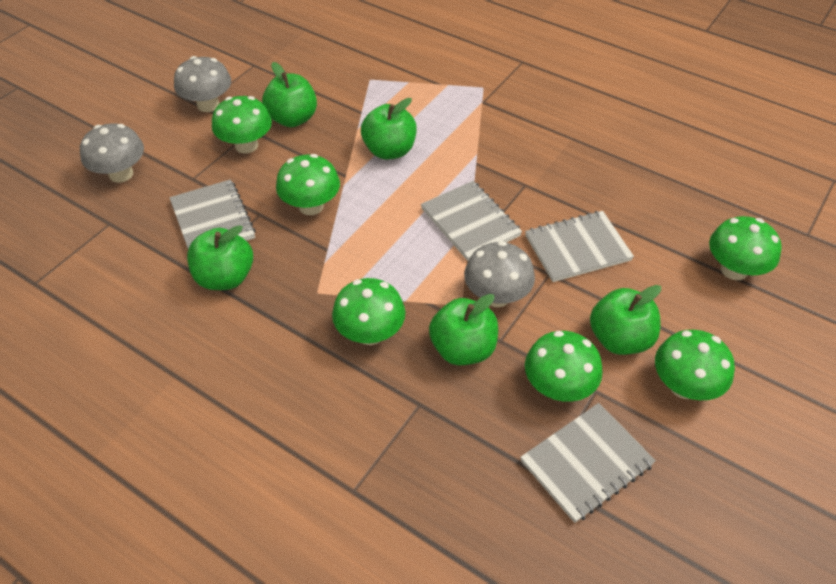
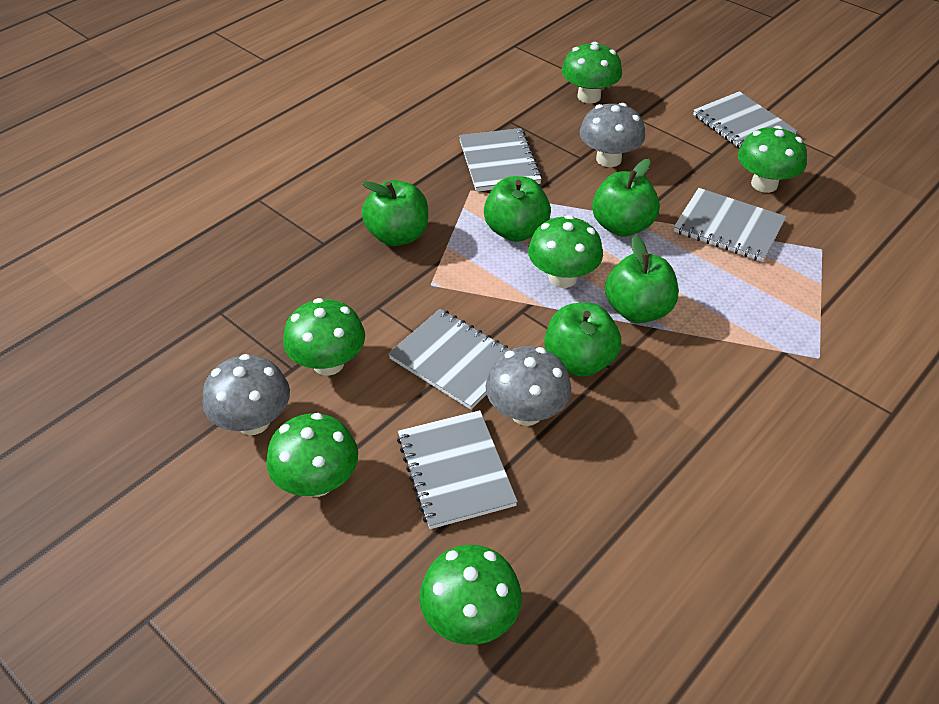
grey notebook: 4 -> 5

